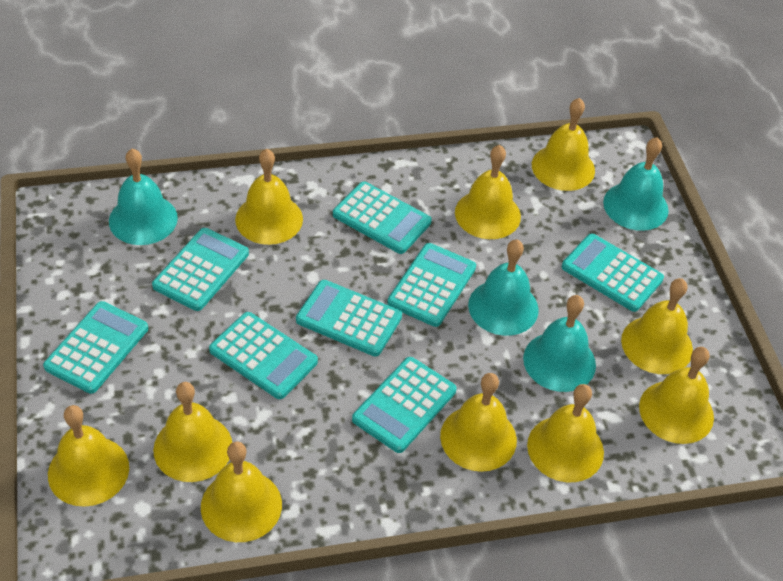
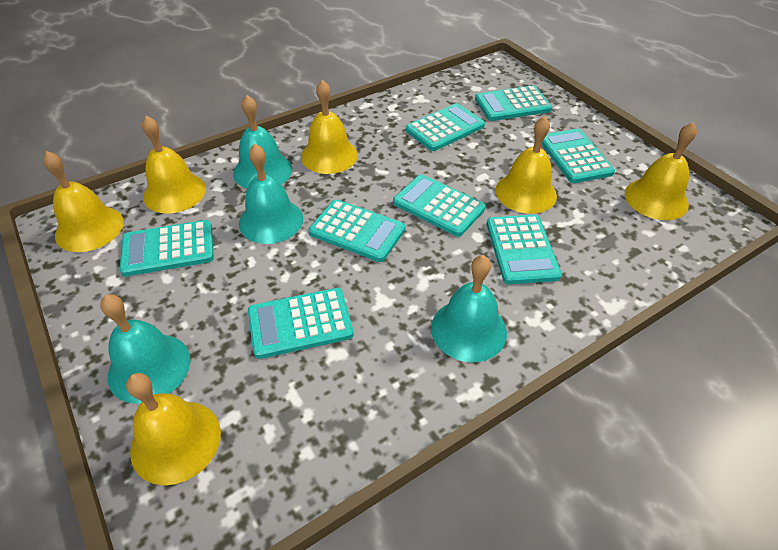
yellow bell: 10 -> 6

